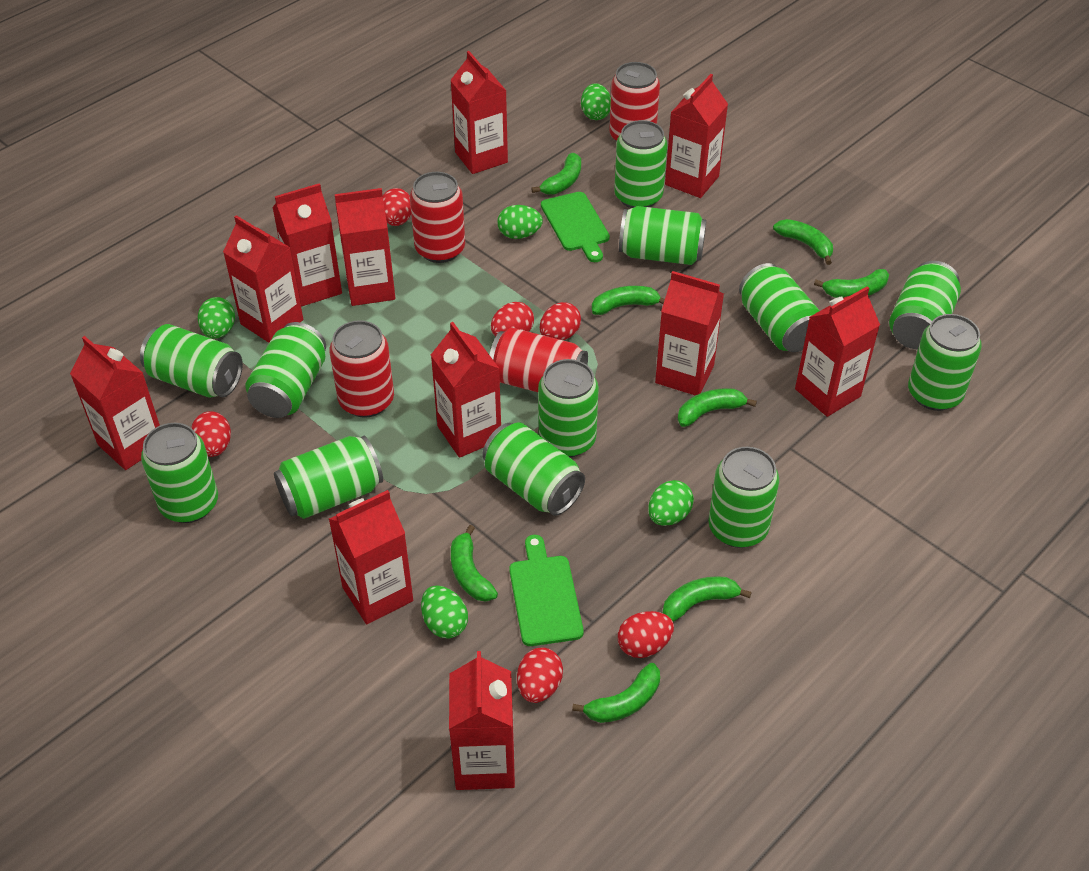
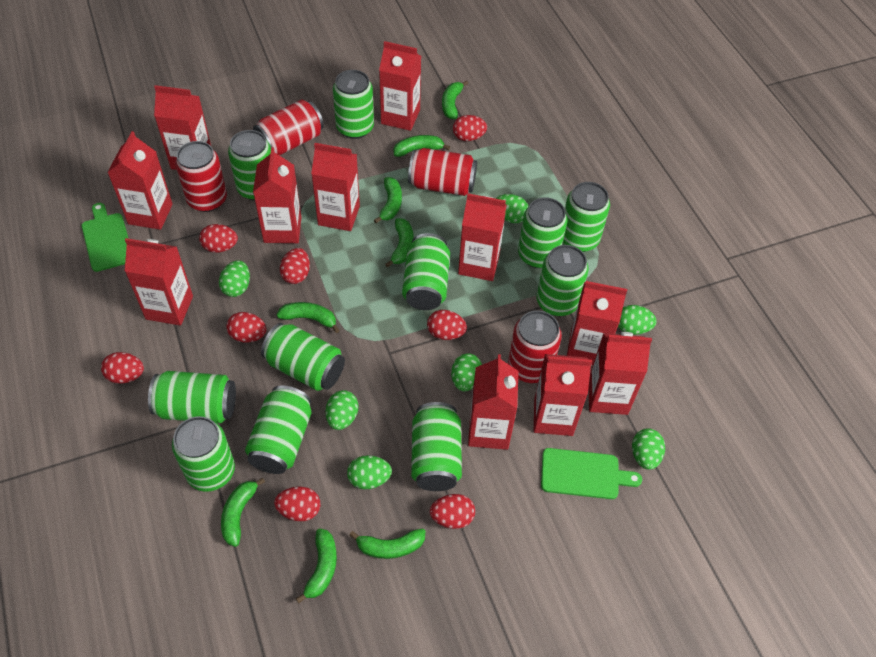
green can: 12 -> 11
green egg: 5 -> 7
red egg: 6 -> 8

